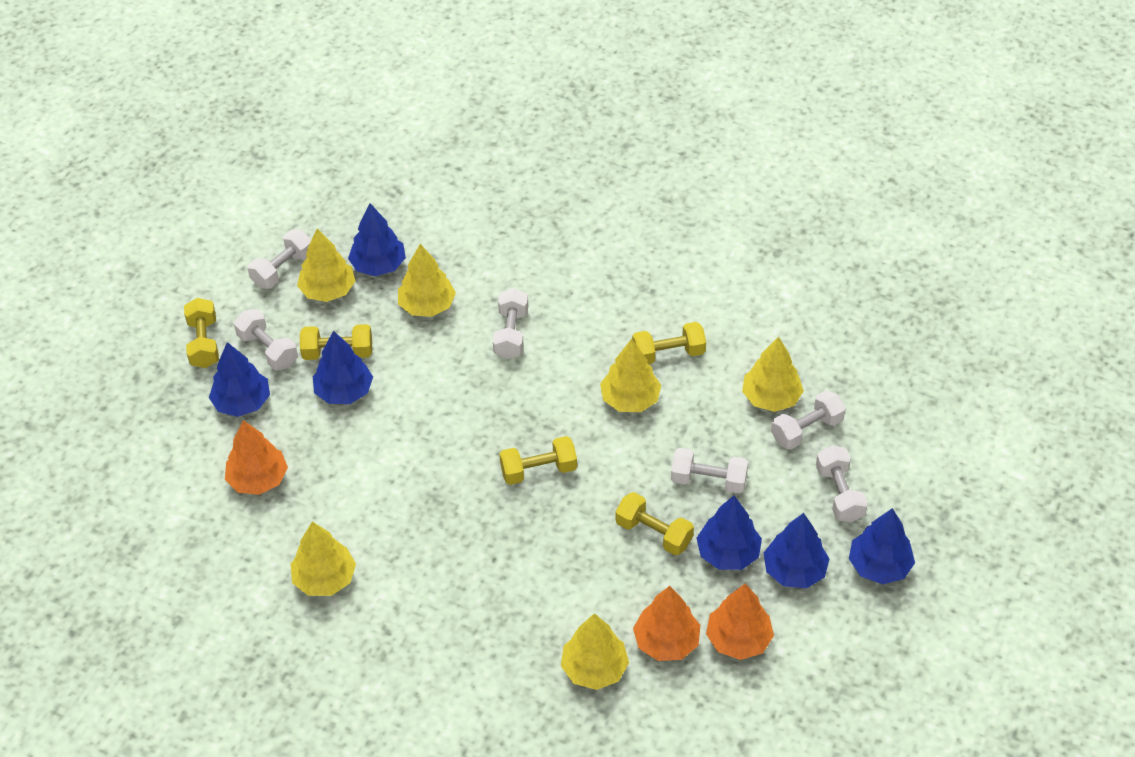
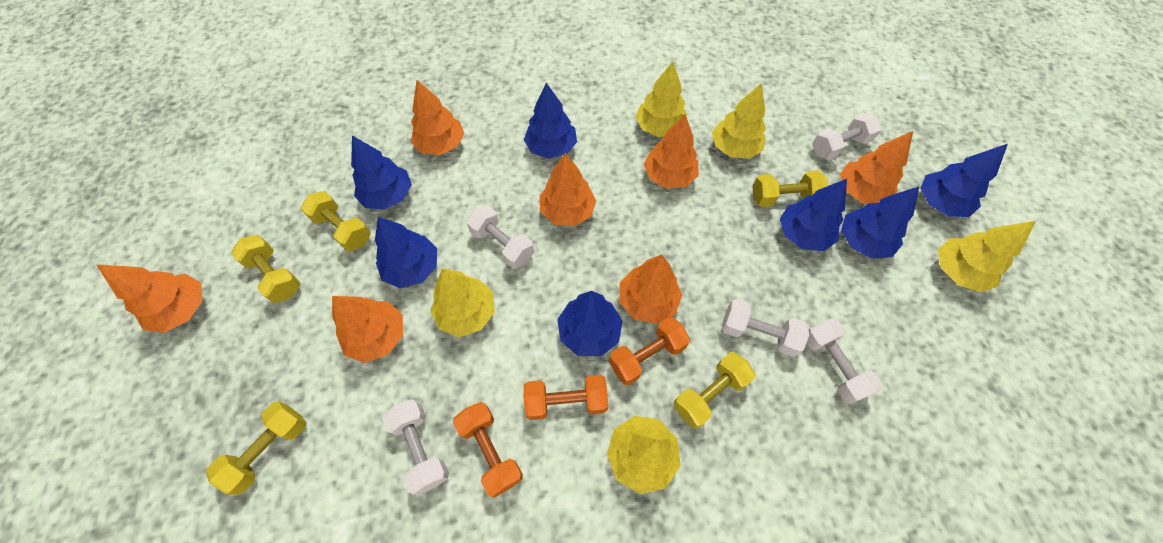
blue tree: 6 -> 7
orange dumbbell: 0 -> 3
orange tree: 3 -> 7
white dumbbell: 6 -> 5
yellow tree: 6 -> 5

